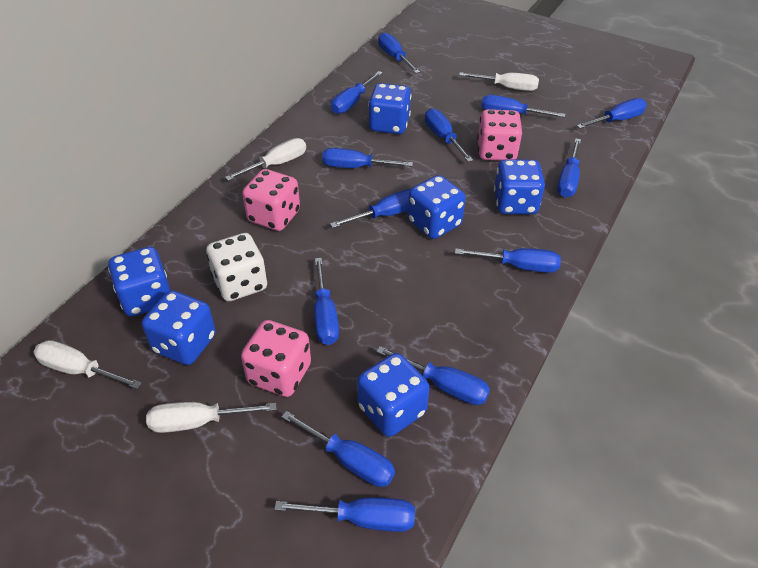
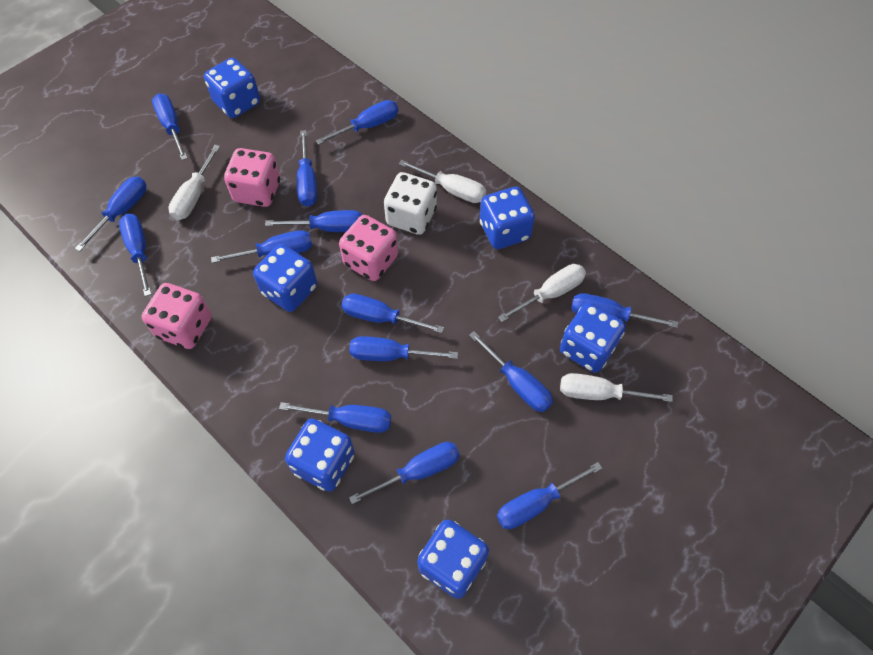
blue screwdriver: 13 -> 14

